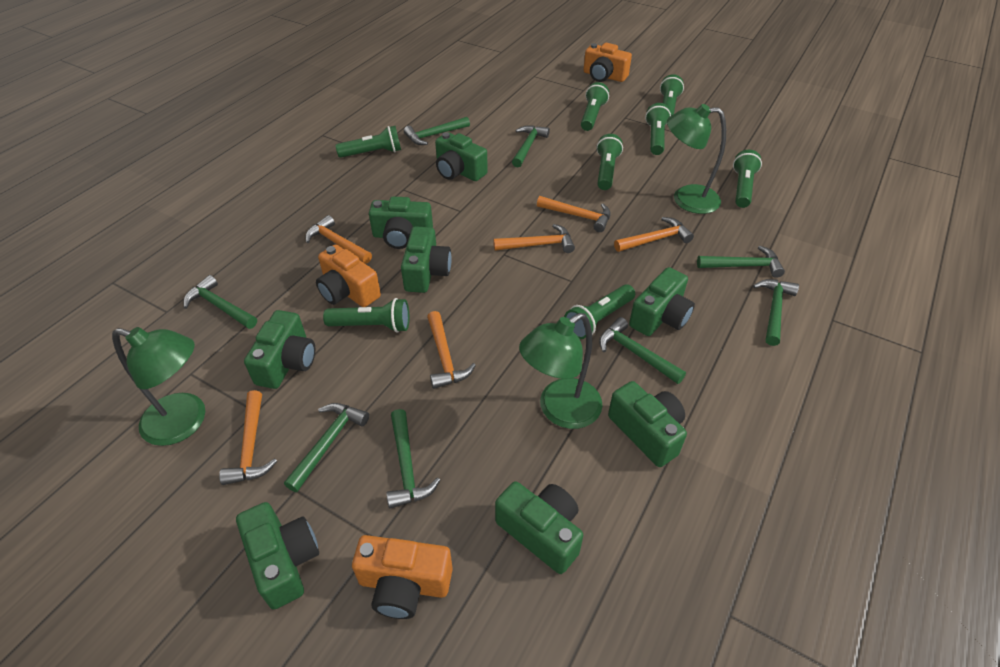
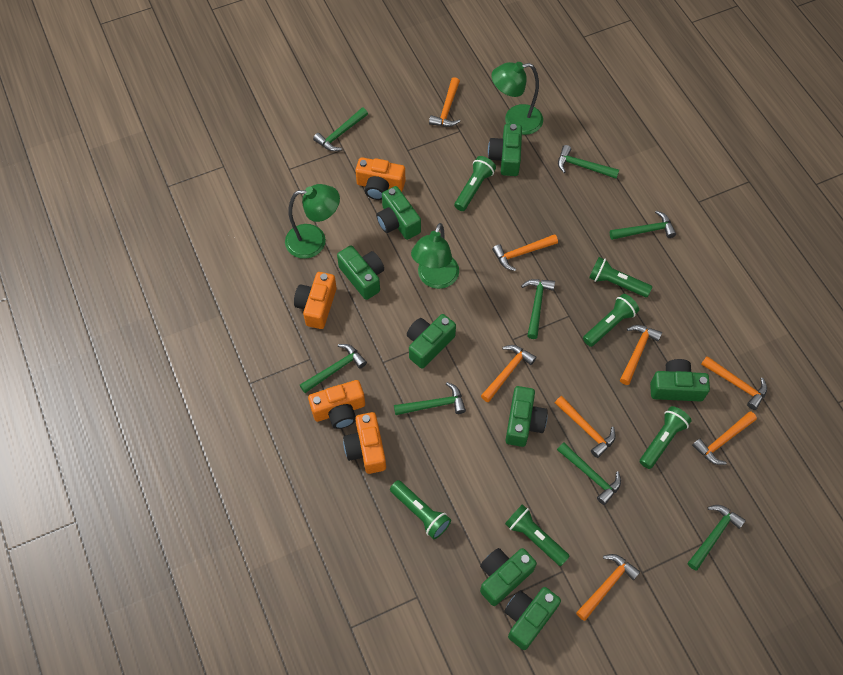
green flashlight: 8 -> 6
orange camera: 3 -> 4
orange hammer: 6 -> 8

